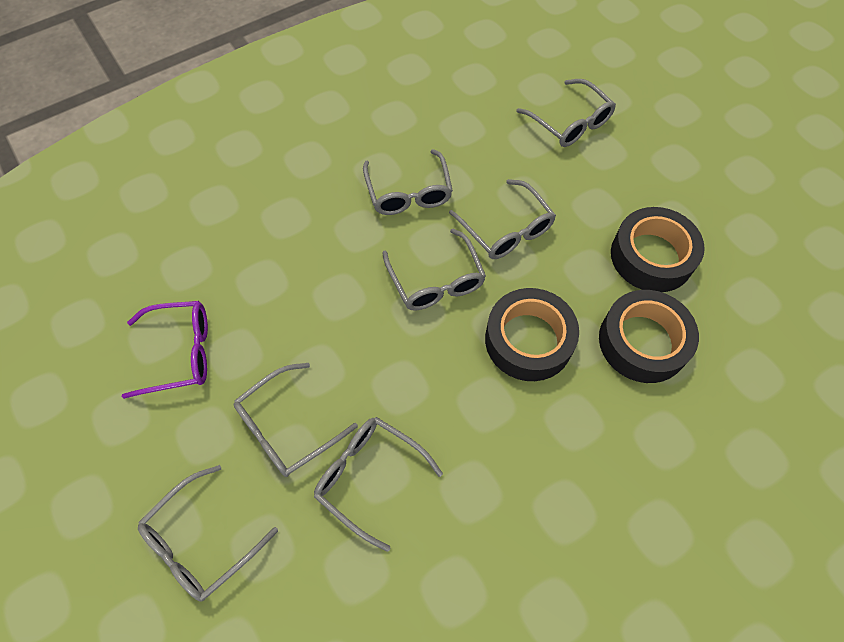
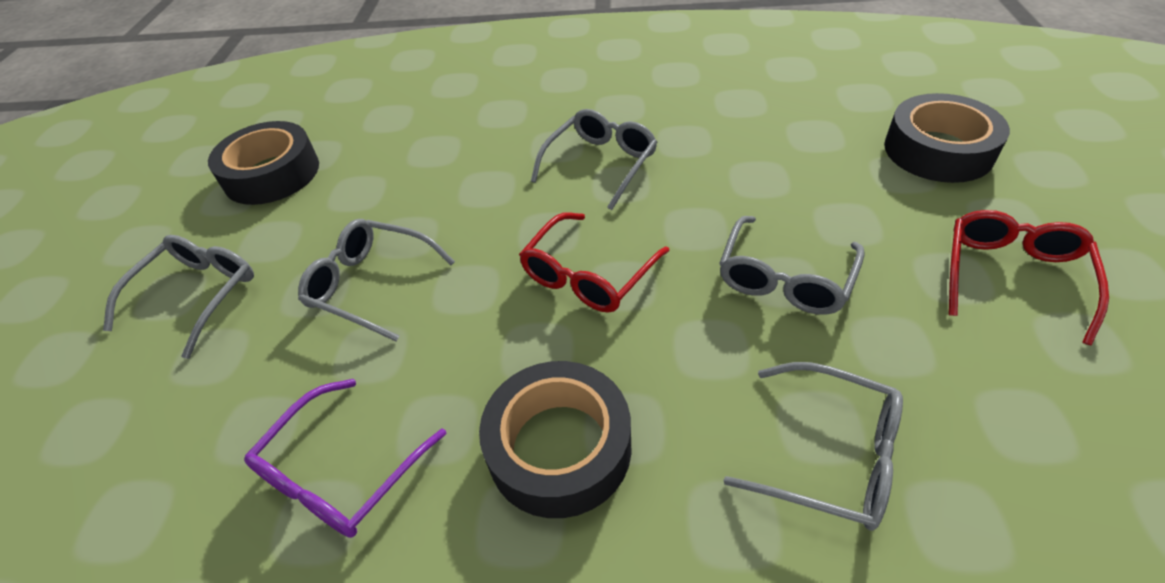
grey glasses: 7 -> 5
red glasses: 0 -> 2

